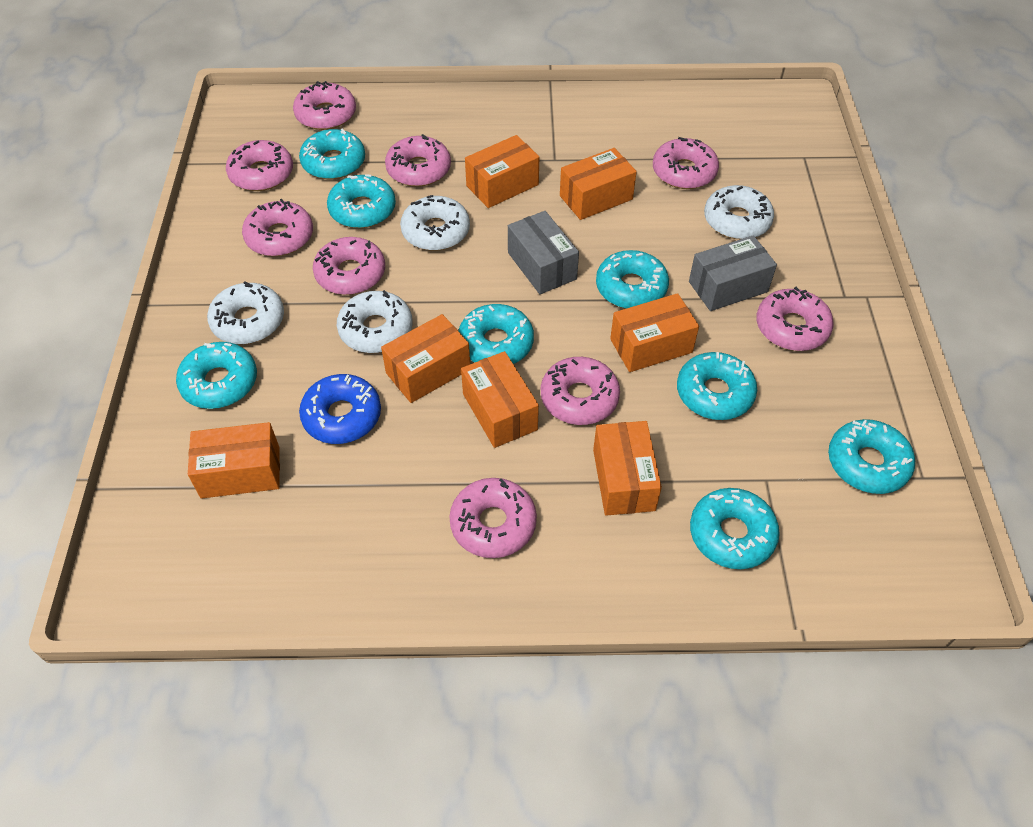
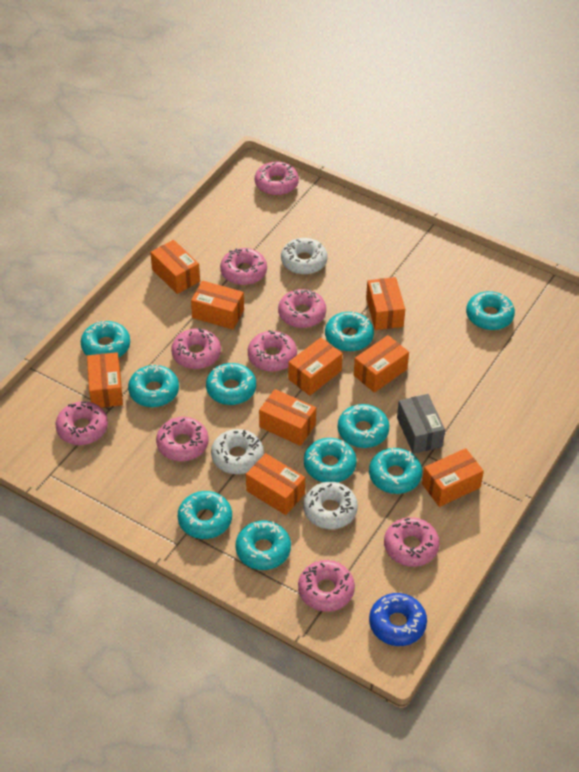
grey box: 2 -> 1
orange box: 7 -> 9
turquoise donut: 8 -> 10
white donut: 4 -> 3

